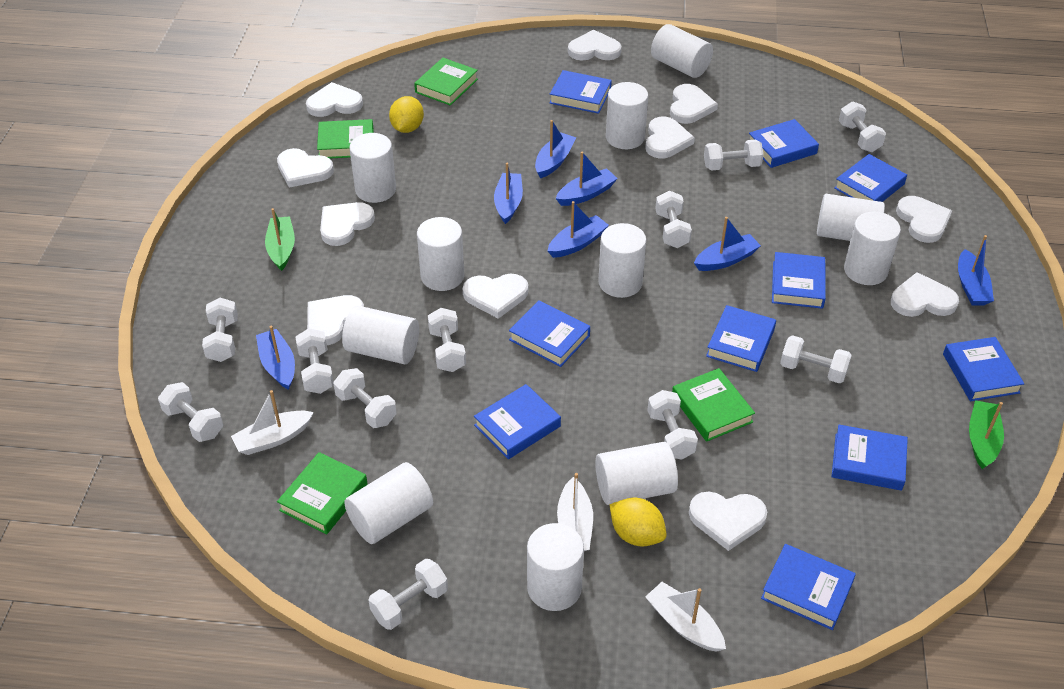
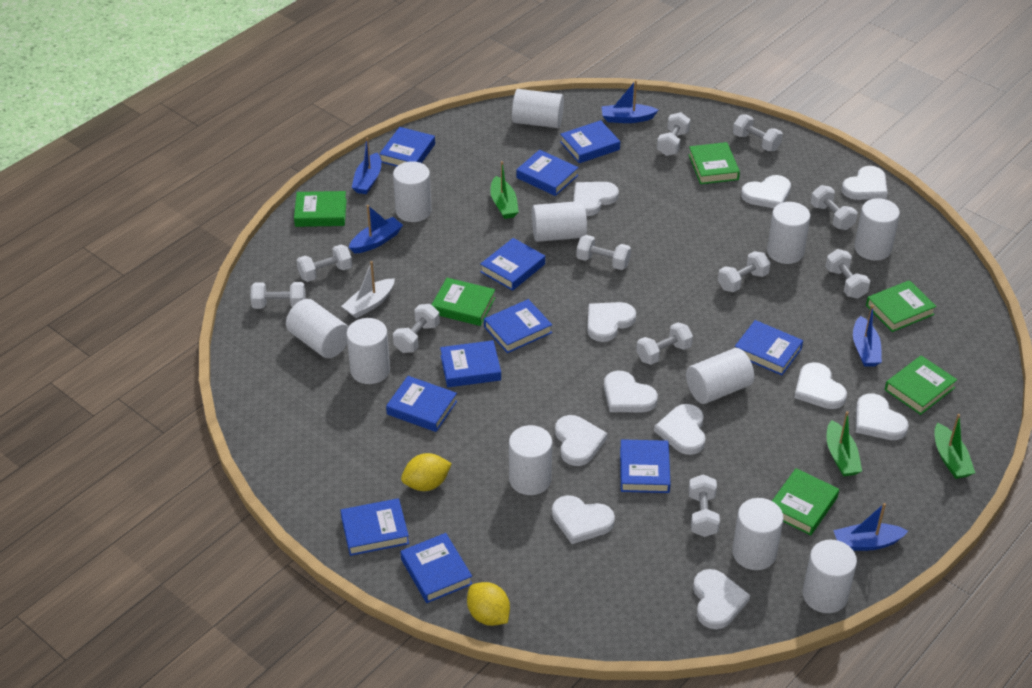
blue boat: 7 -> 5
blue book: 10 -> 11
green boat: 2 -> 3
green book: 4 -> 6
white boat: 3 -> 1

